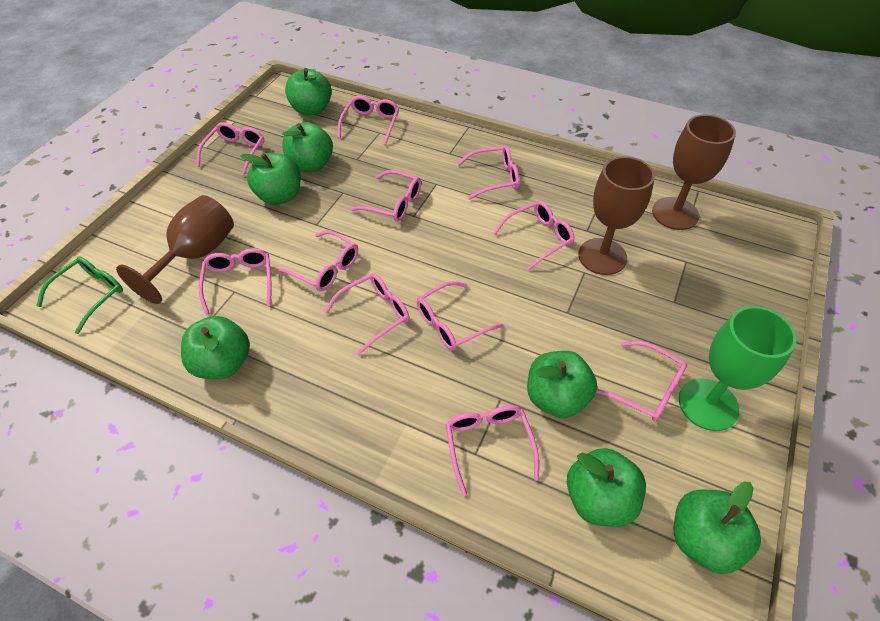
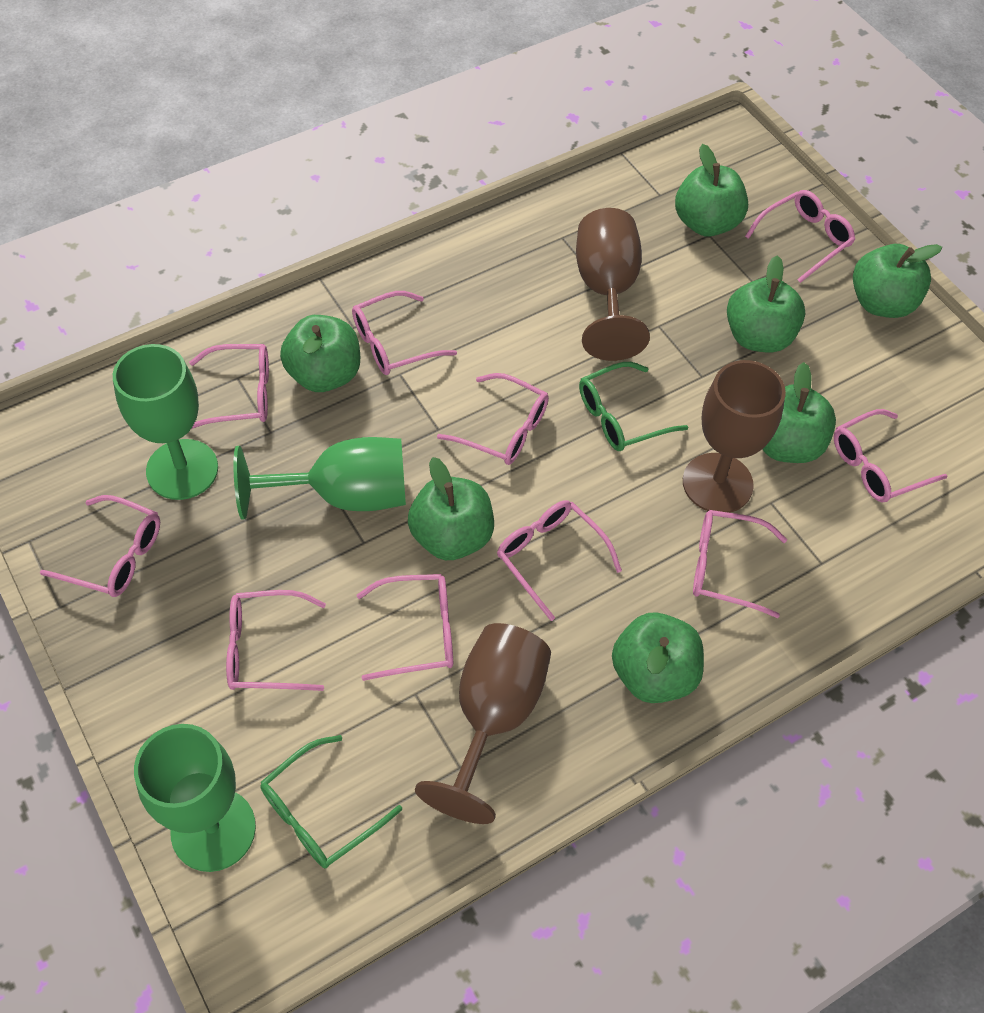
green glasses: 1 -> 2
green goblet: 1 -> 3
pink glasses: 11 -> 10

